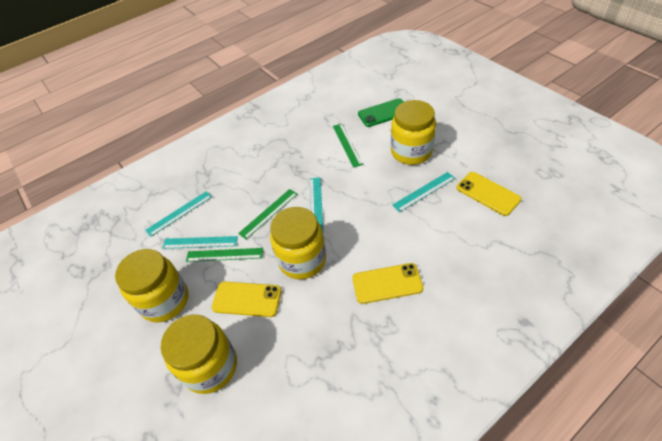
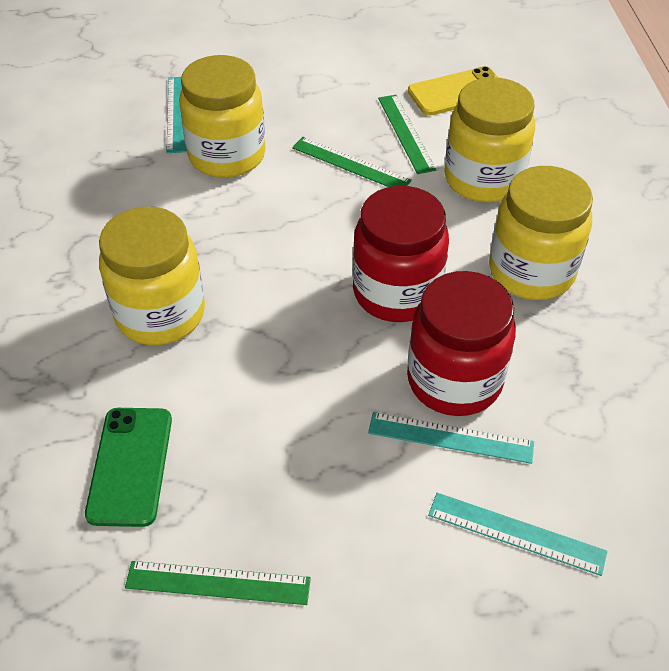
red jar: 0 -> 2
turquoise ruler: 4 -> 3
yellow phone: 3 -> 1

